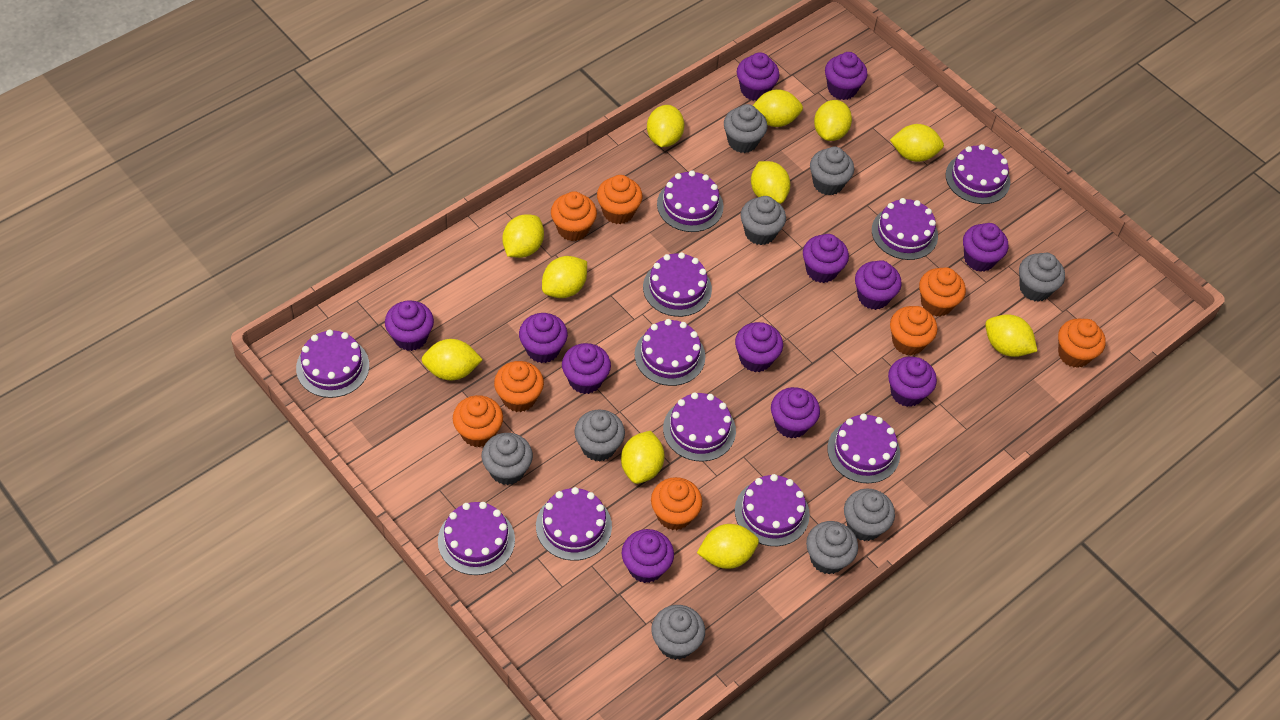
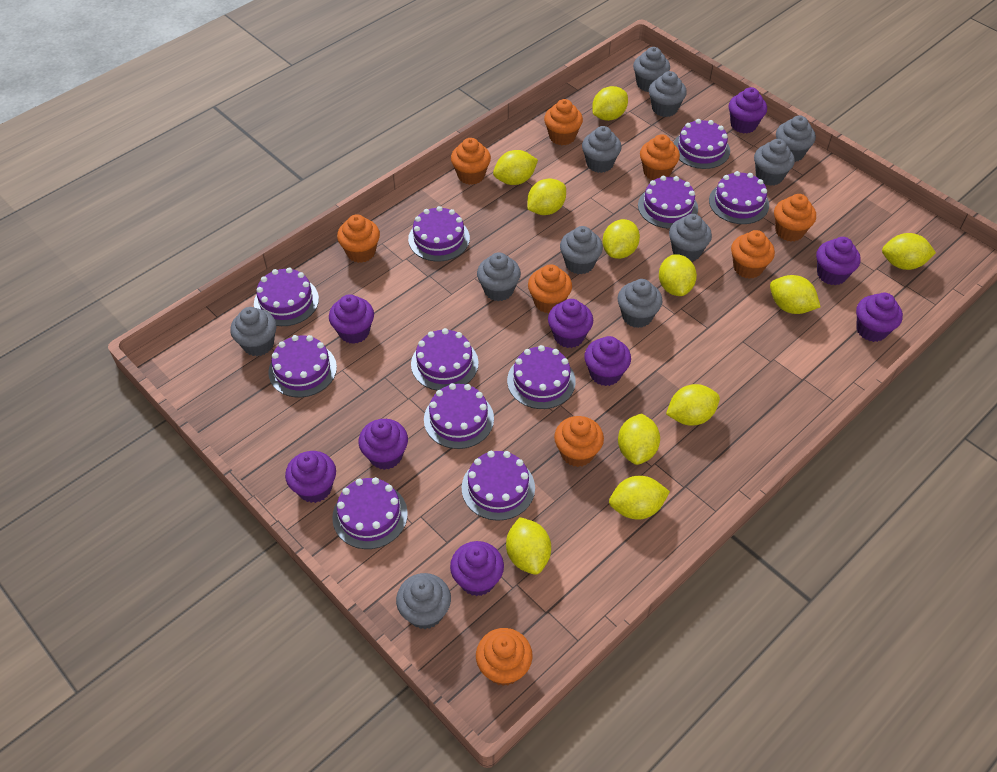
grey cupcake: 9 -> 11
orange cupcake: 8 -> 9
purple cupcake: 12 -> 9

